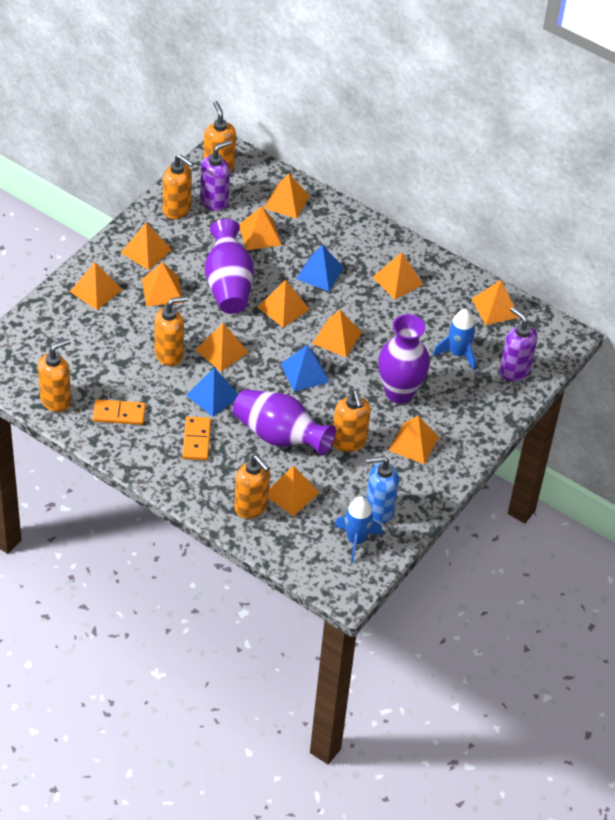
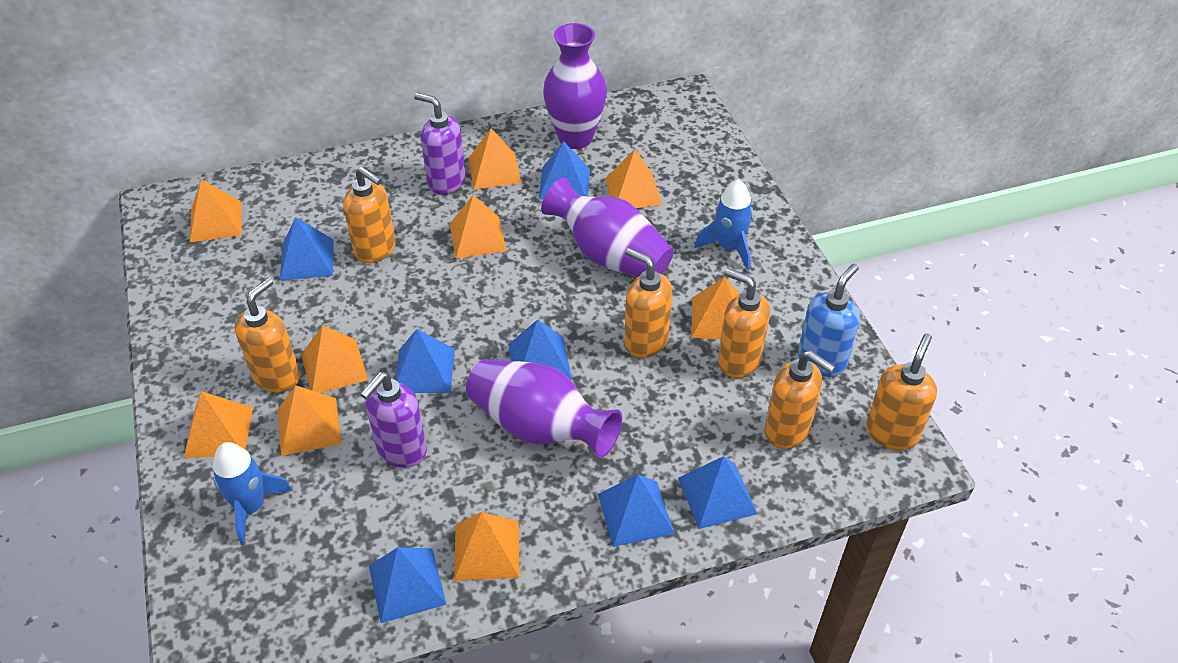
blue pyramid: 3 -> 7
orange domino: 2 -> 0
orange pyramid: 12 -> 9

